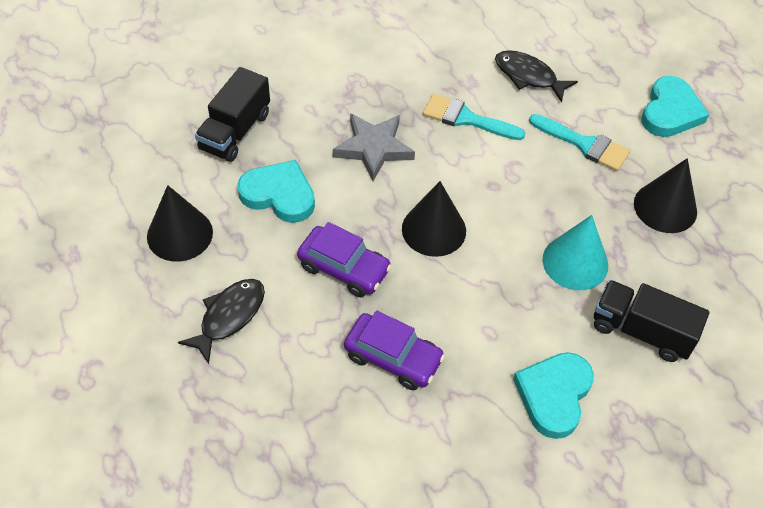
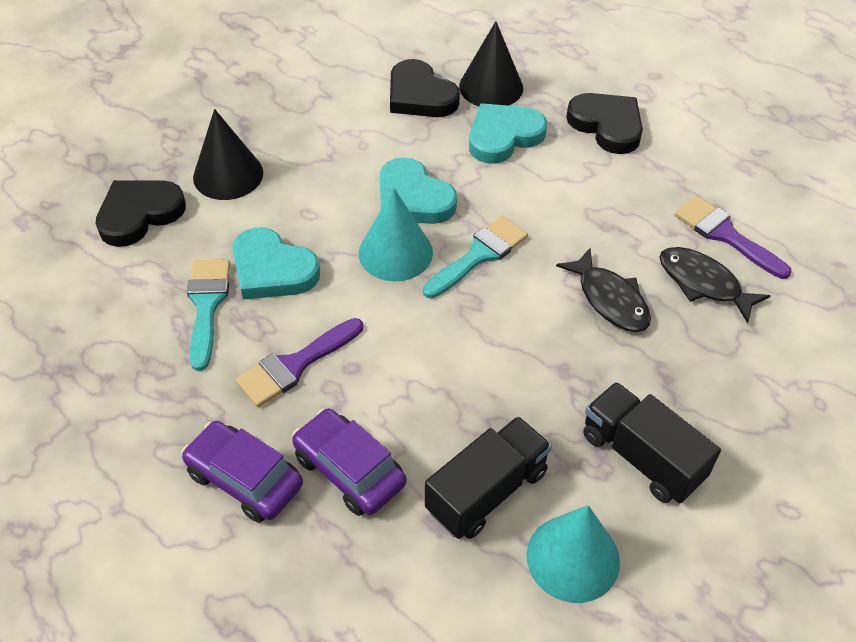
black cone: 3 -> 2
black heart: 0 -> 3
grey star: 1 -> 0
purple brush: 0 -> 2
turquoise cone: 1 -> 2

